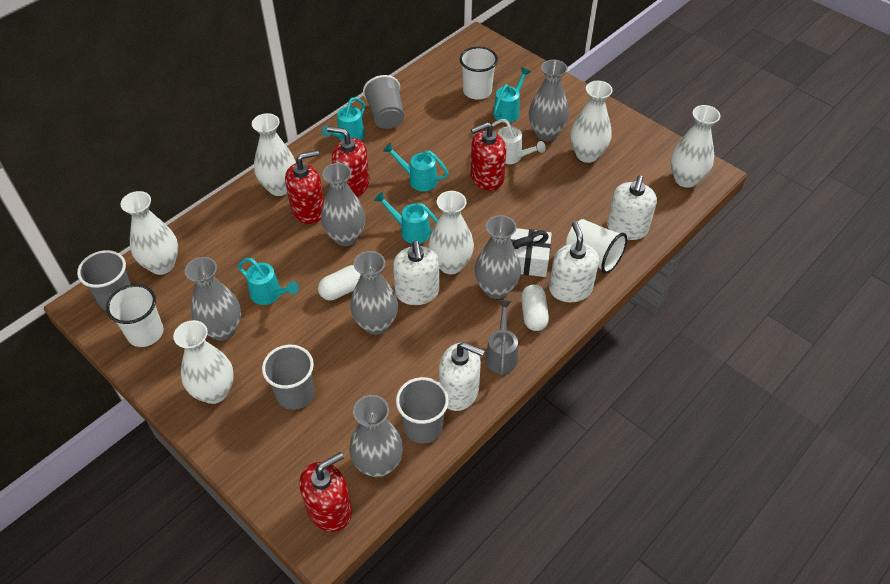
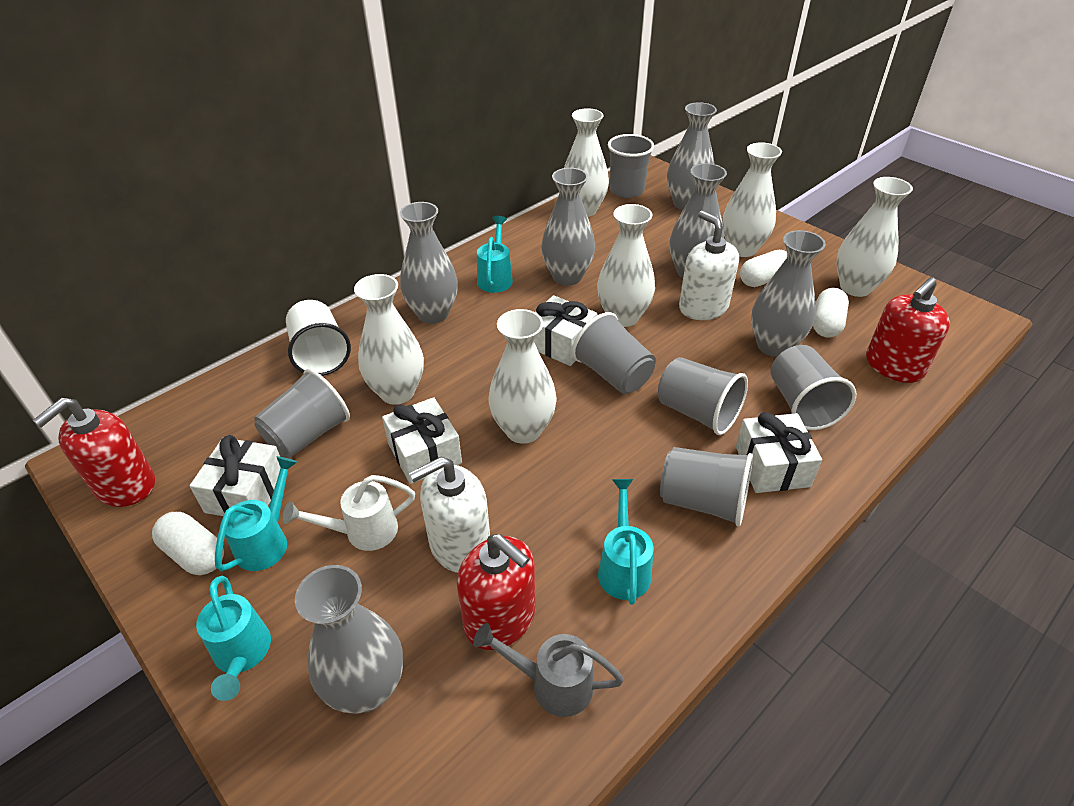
grey cup: 4 -> 6
red soap dispenser: 4 -> 3
turquoise watering can: 5 -> 4
white capsule: 2 -> 3
white cup: 3 -> 1
white gift: 1 -> 4
white soap dispenser: 4 -> 2

